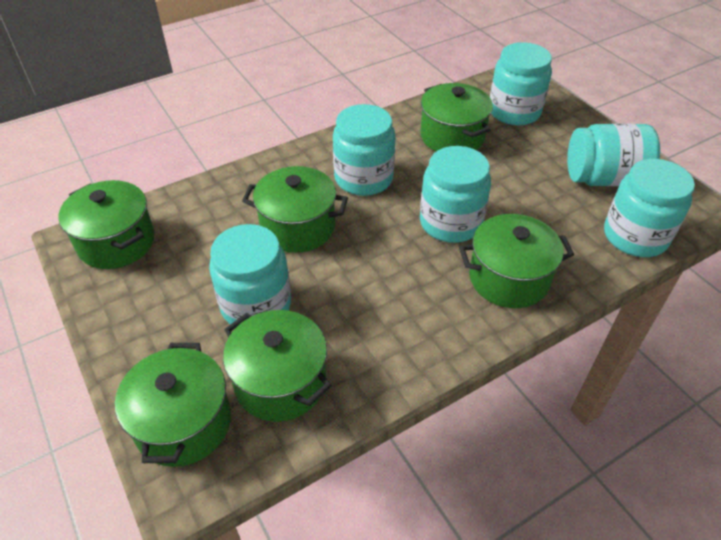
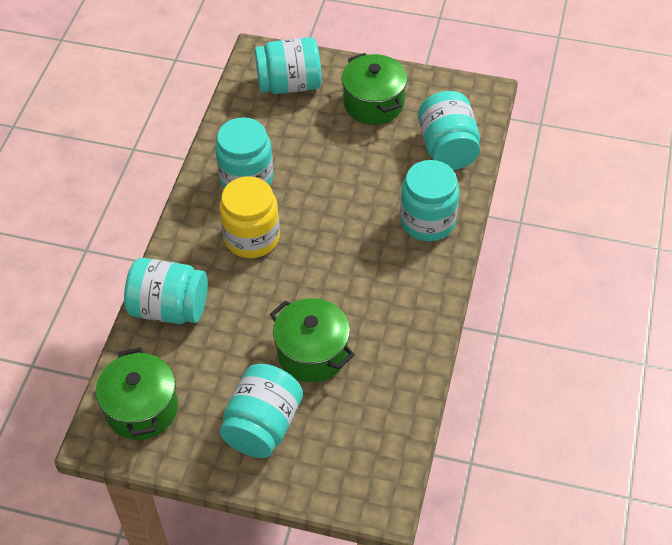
green pot: 6 -> 3
yellow jar: 0 -> 1

